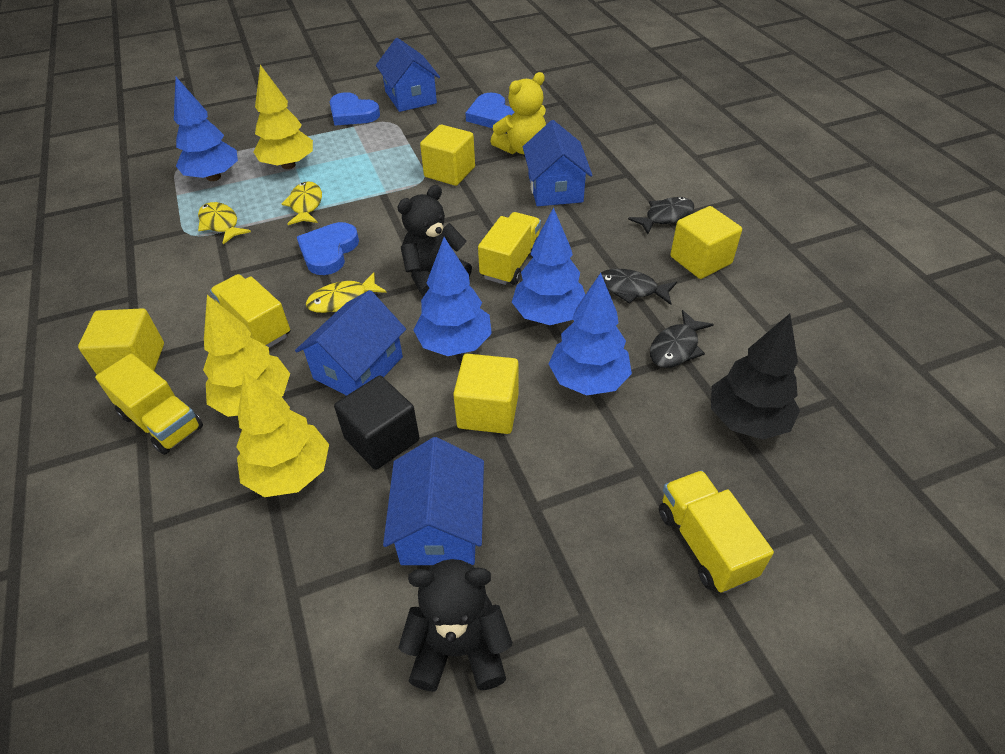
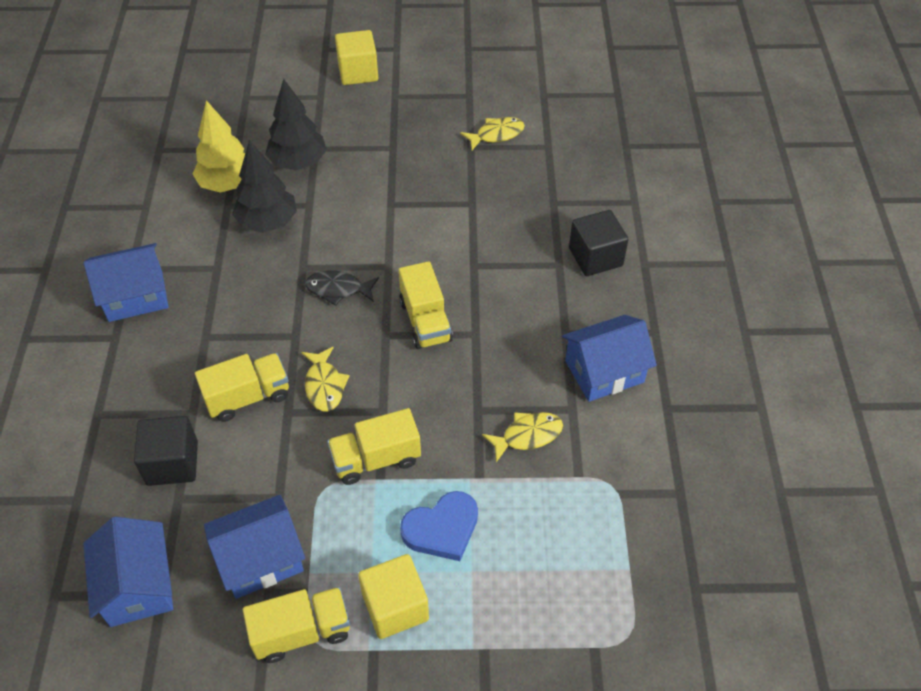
black cube: 1 -> 2
black fish: 3 -> 1
black teddy bear: 2 -> 0
black tree: 1 -> 2
blue heart: 3 -> 1
blue tree: 4 -> 0
yellow cube: 4 -> 2
yellow teddy bear: 1 -> 0
yellow tree: 3 -> 1

